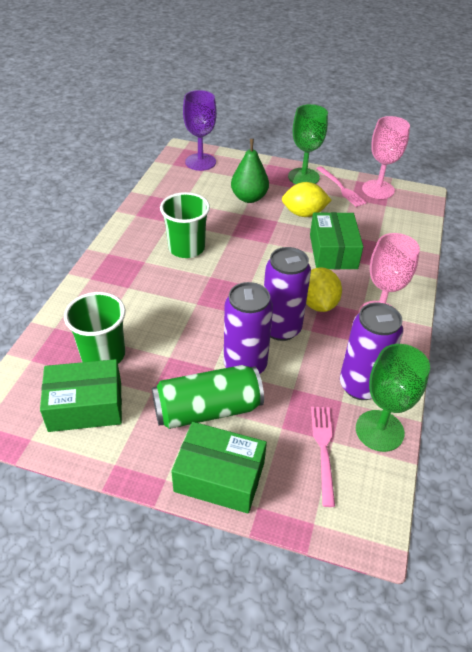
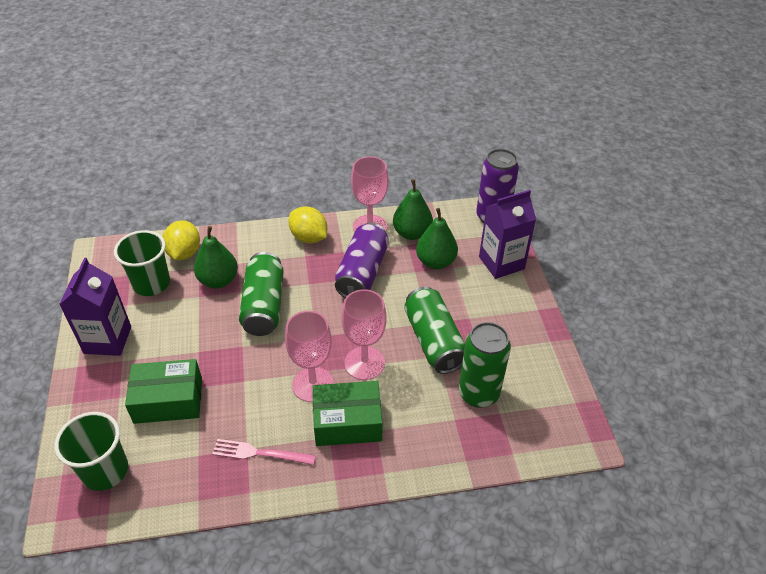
green box: 3 -> 2
green can: 1 -> 3
green goblet: 2 -> 0
green pear: 1 -> 3
pink fork: 2 -> 1
pink goblet: 2 -> 3
purple can: 3 -> 2
purple carton: 0 -> 2
purple goblet: 1 -> 0

